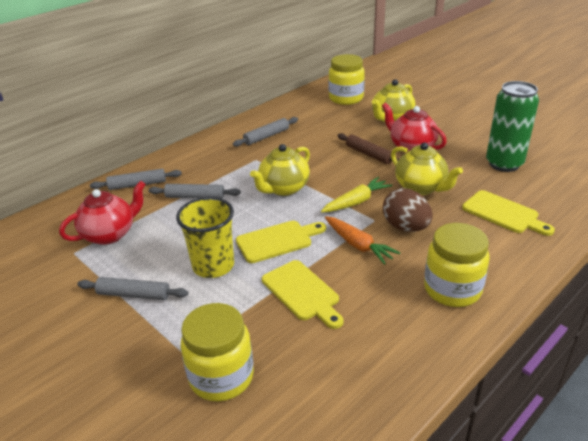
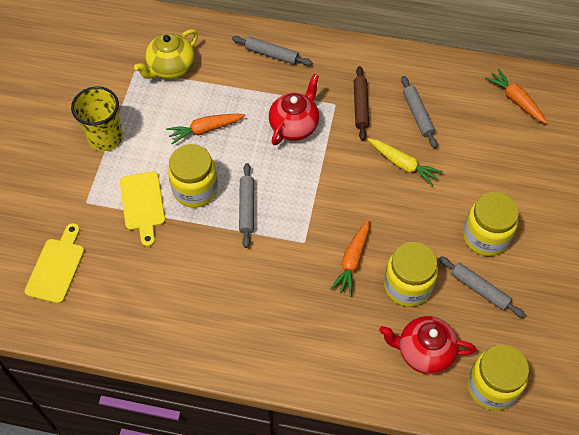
brown egg: 1 -> 0
green can: 1 -> 0
orange carrot: 1 -> 3
yellow cutting board: 3 -> 2
yellow jar: 3 -> 4
yellow teapot: 3 -> 1

